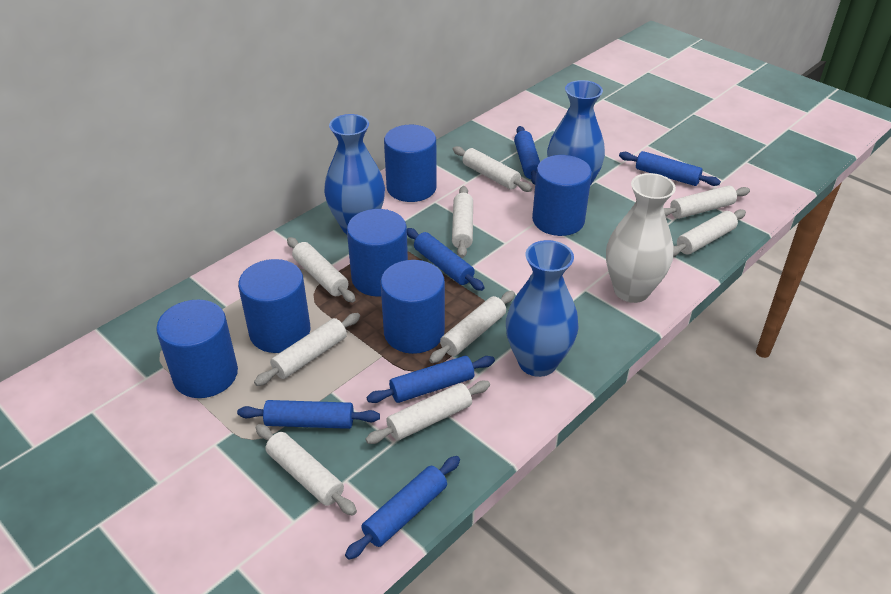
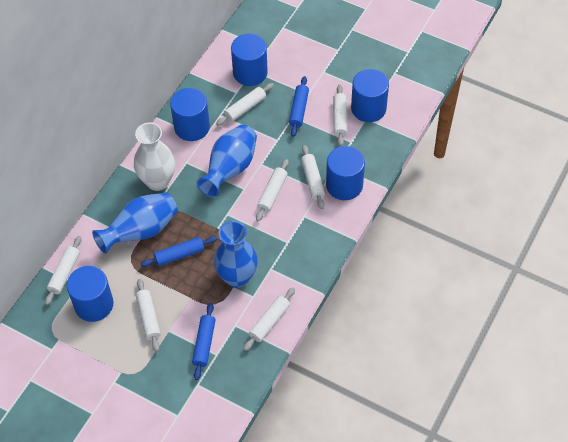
blue cylinder: 6 -> 5
blue rolling pin: 6 -> 3
white rolling pin: 9 -> 7

